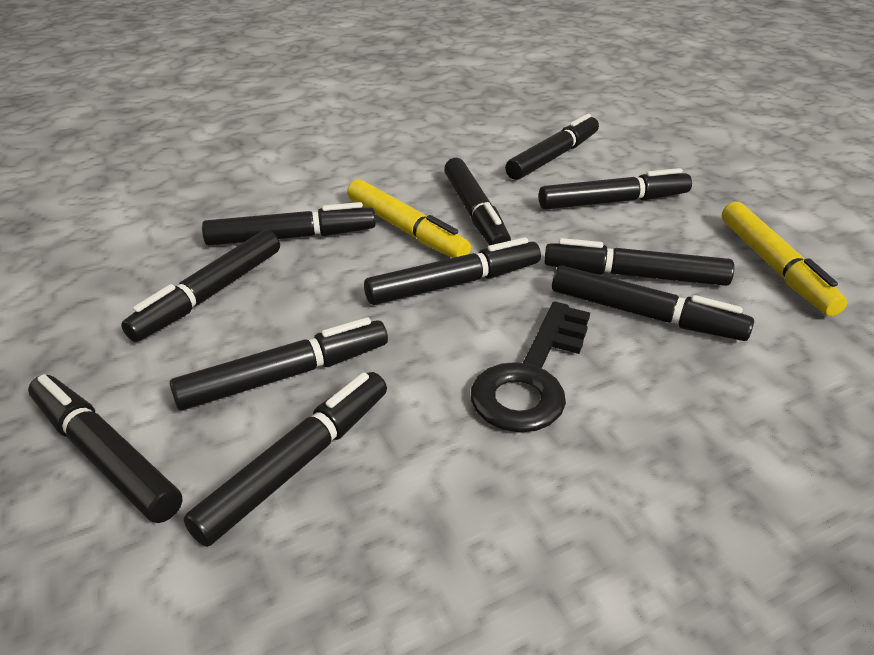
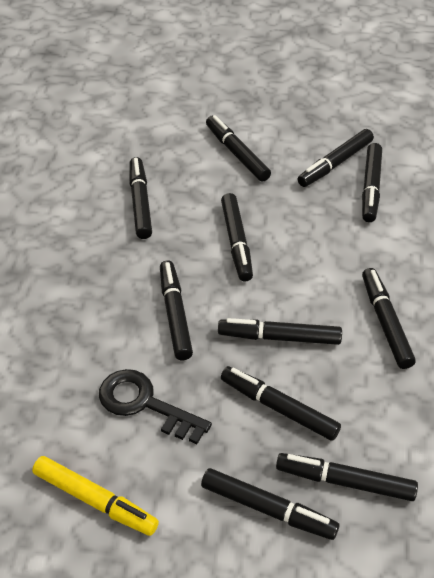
yellow marker: 2 -> 1

